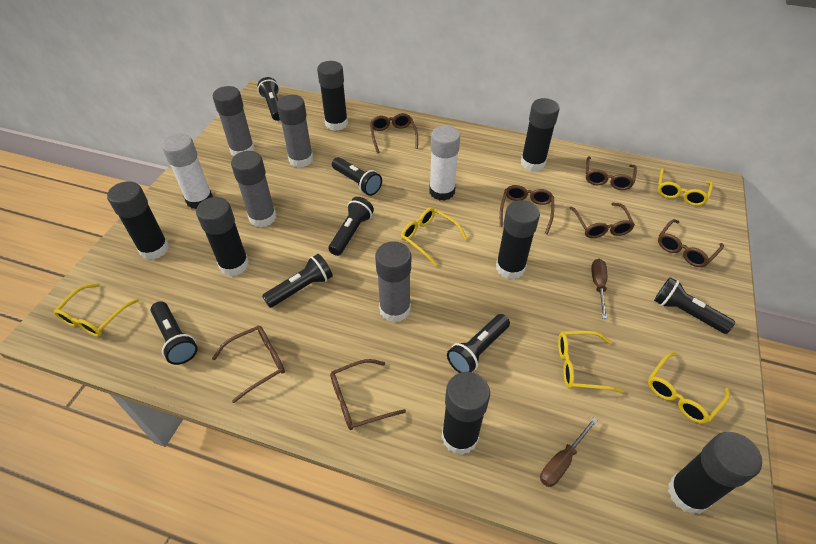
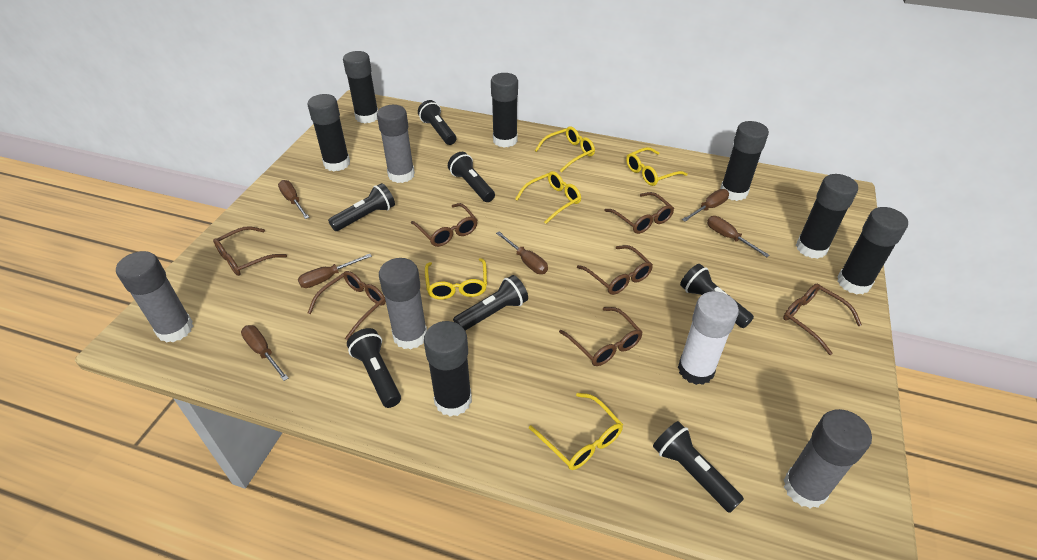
brown screwdriver: 2 -> 6
white glue stick: 2 -> 1

